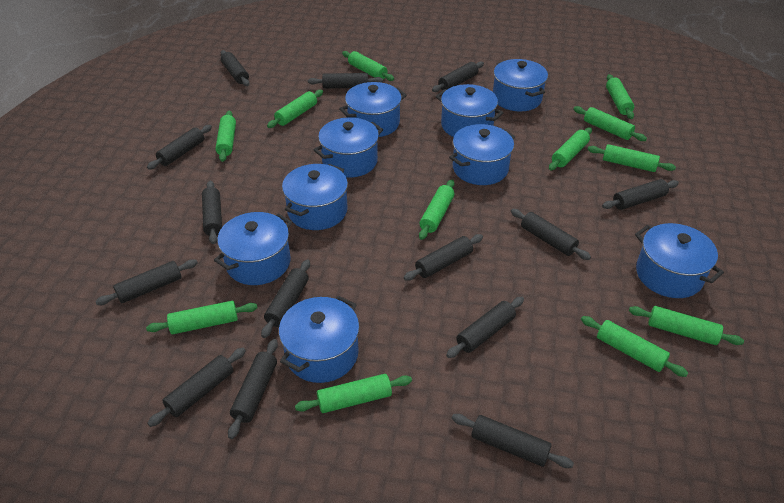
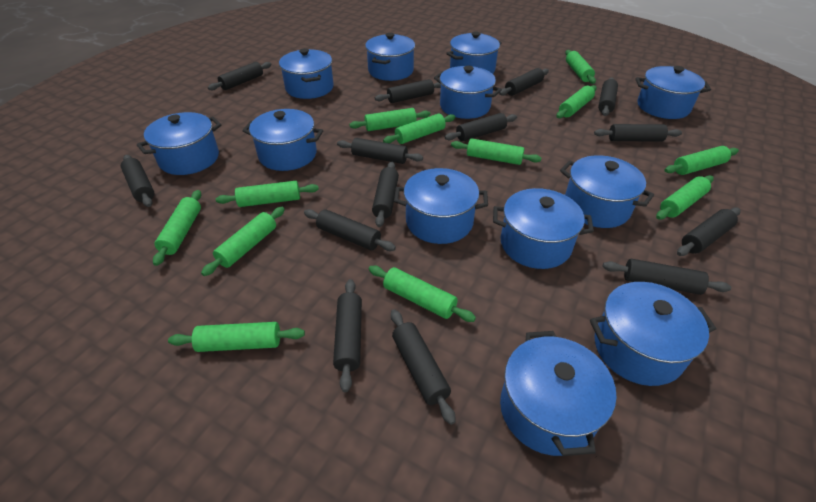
blue pot: 9 -> 12

